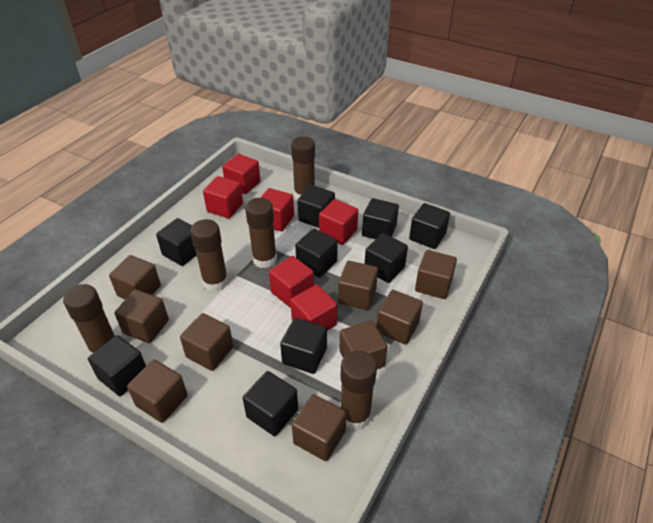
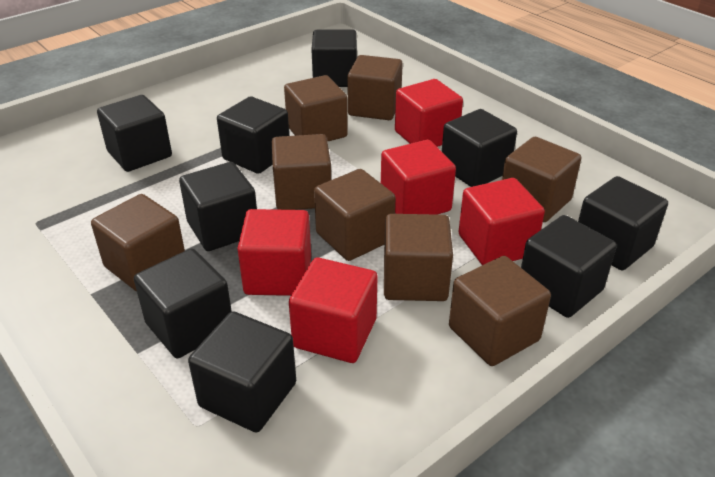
brown cube: 9 -> 8
brown glue stick: 5 -> 0
red cube: 6 -> 5

